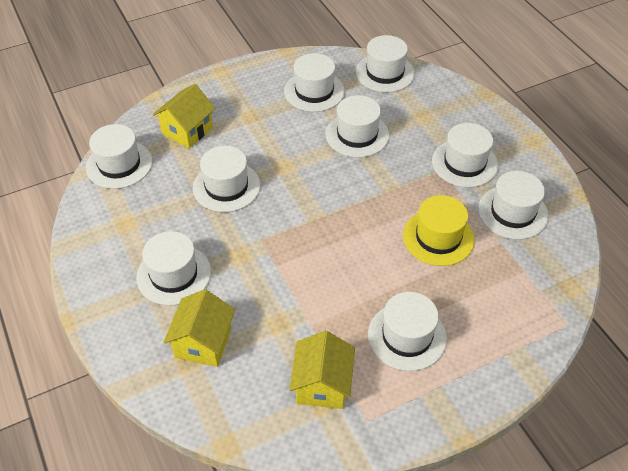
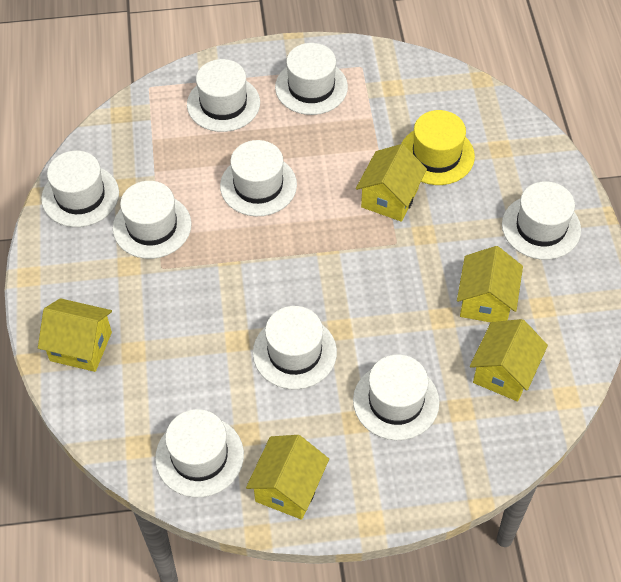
yellow house: 3 -> 5

